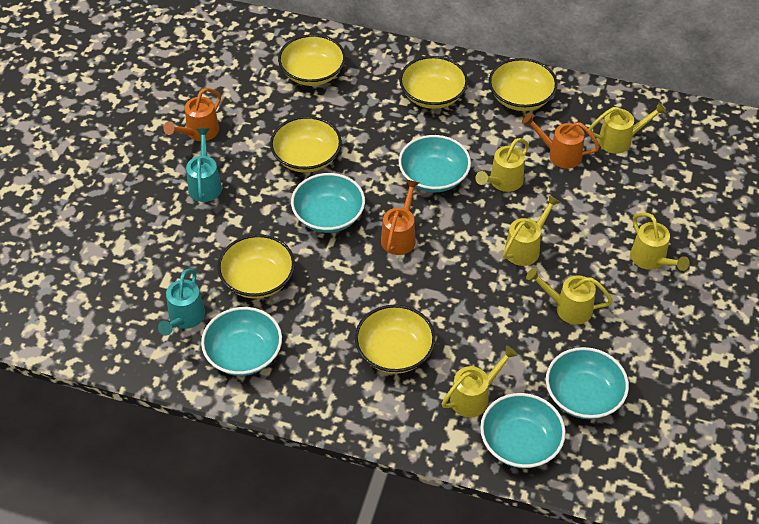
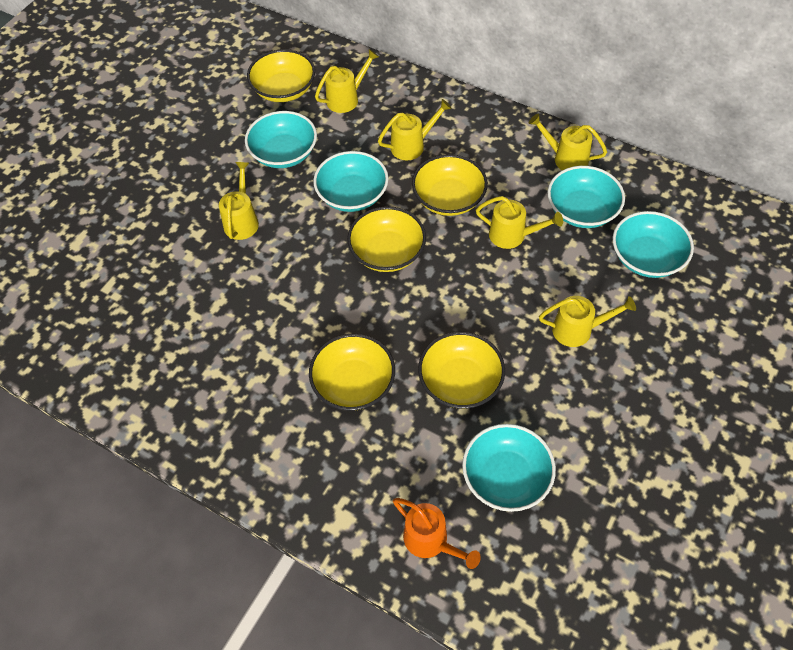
orange watering can: 3 -> 1
turquoise watering can: 2 -> 0
yellow bowl: 6 -> 5

